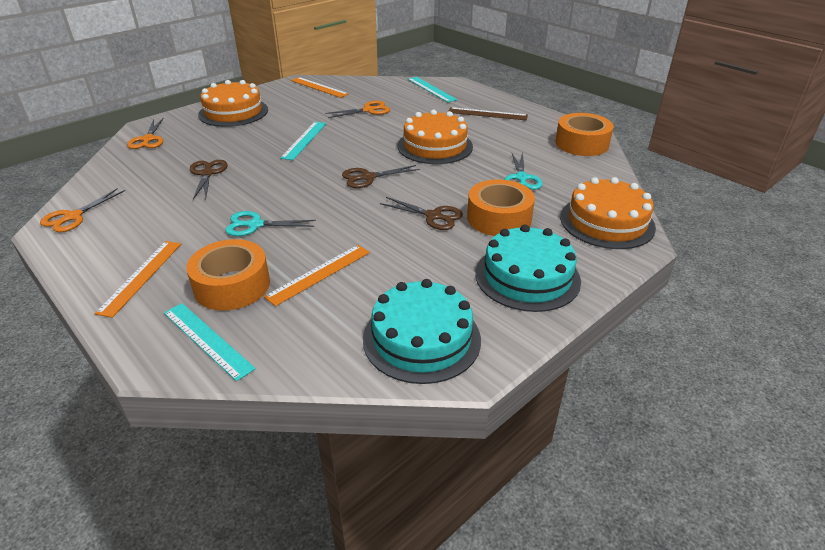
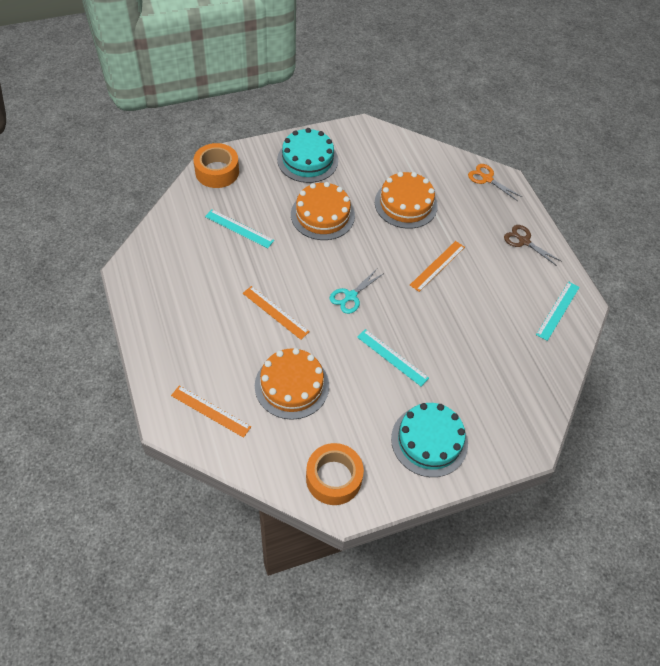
brown ruler: 1 -> 0
brown scissors: 3 -> 1
orange scissors: 3 -> 1
orange tape: 3 -> 2
turquoise scissors: 2 -> 1

